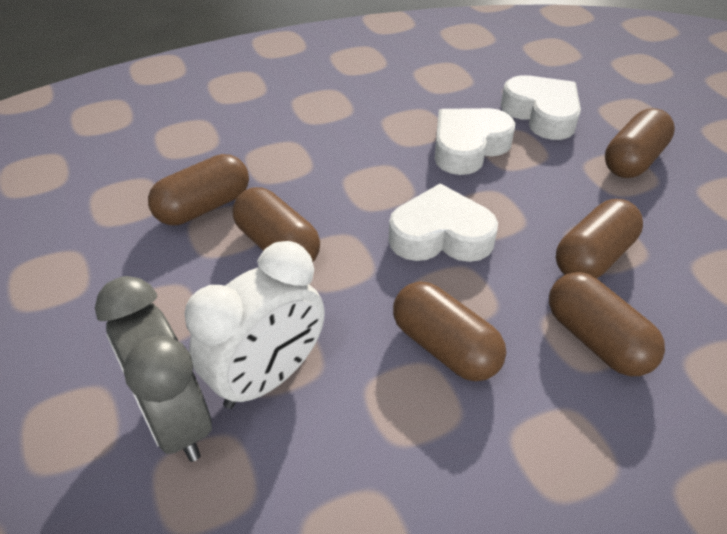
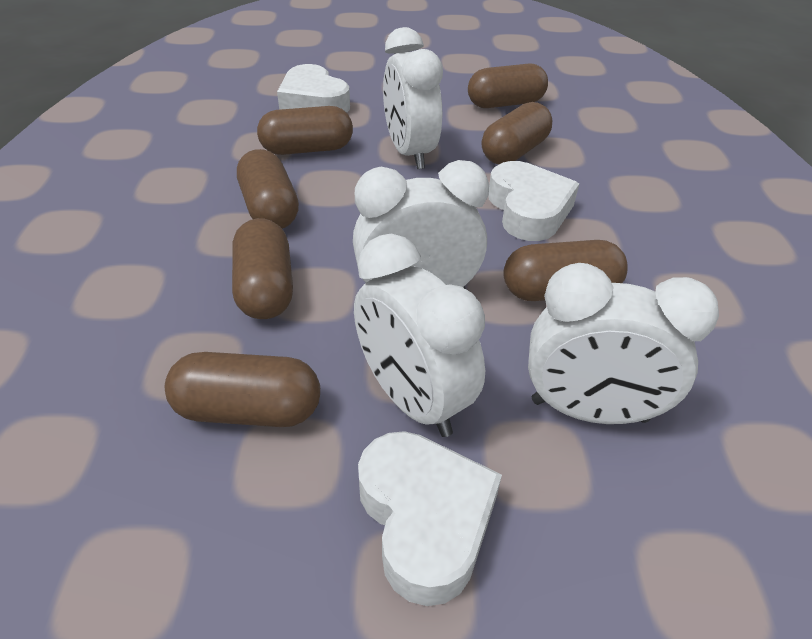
brown capsule: 6 -> 7
grey clock: 1 -> 0
white clock: 1 -> 4

